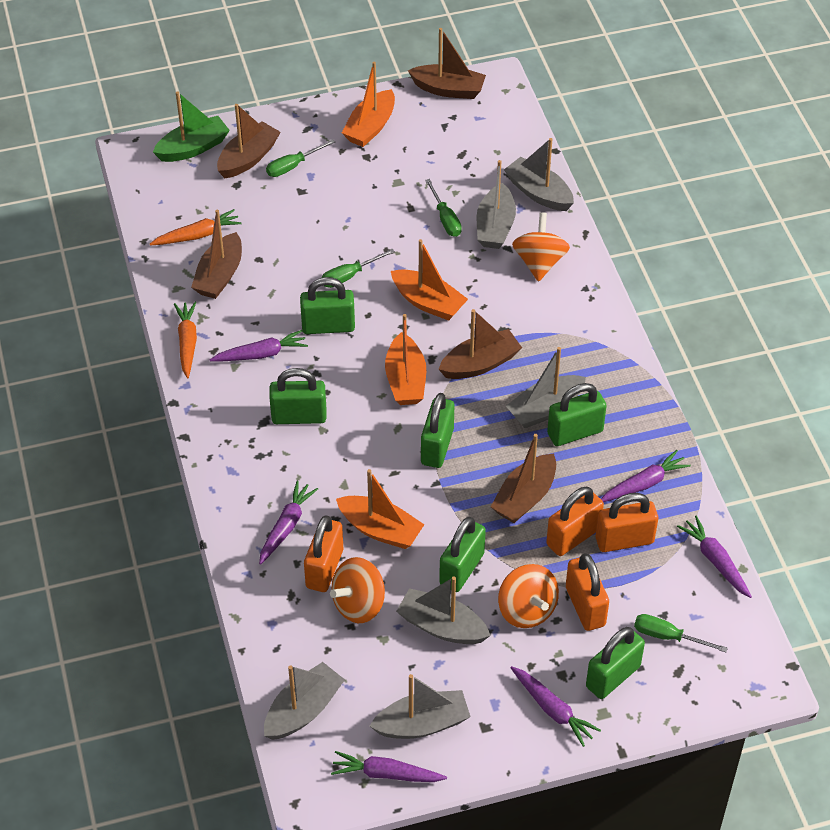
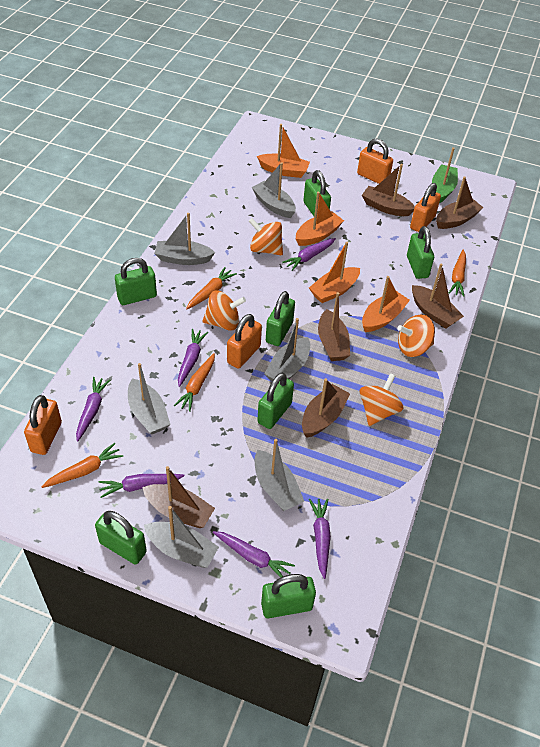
brown boat: 5 -> 6
green padlock: 6 -> 7
green screwdriver: 4 -> 0
orange carrot: 2 -> 4
orange spinning top: 3 -> 4

